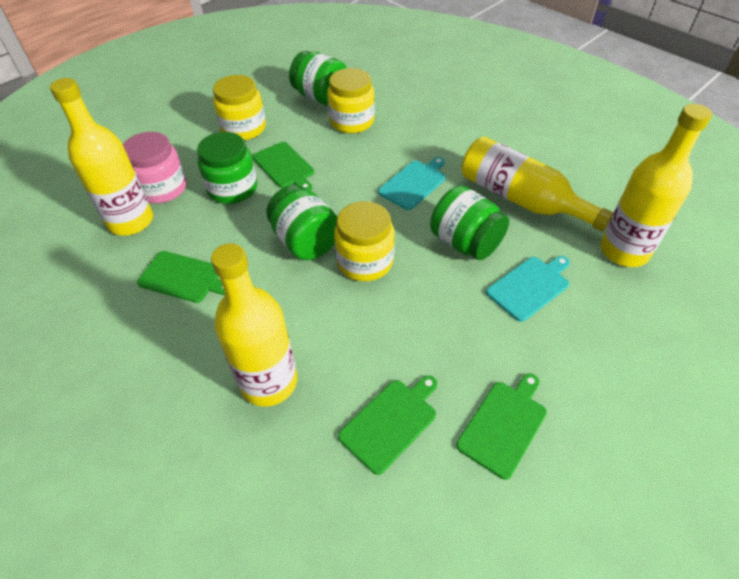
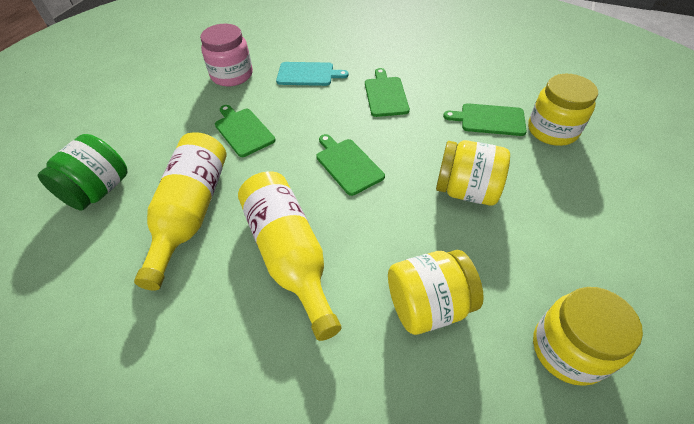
green jar: 4 -> 1
turquoise cutting board: 2 -> 1
yellow bottle: 4 -> 2
yellow jar: 3 -> 4

